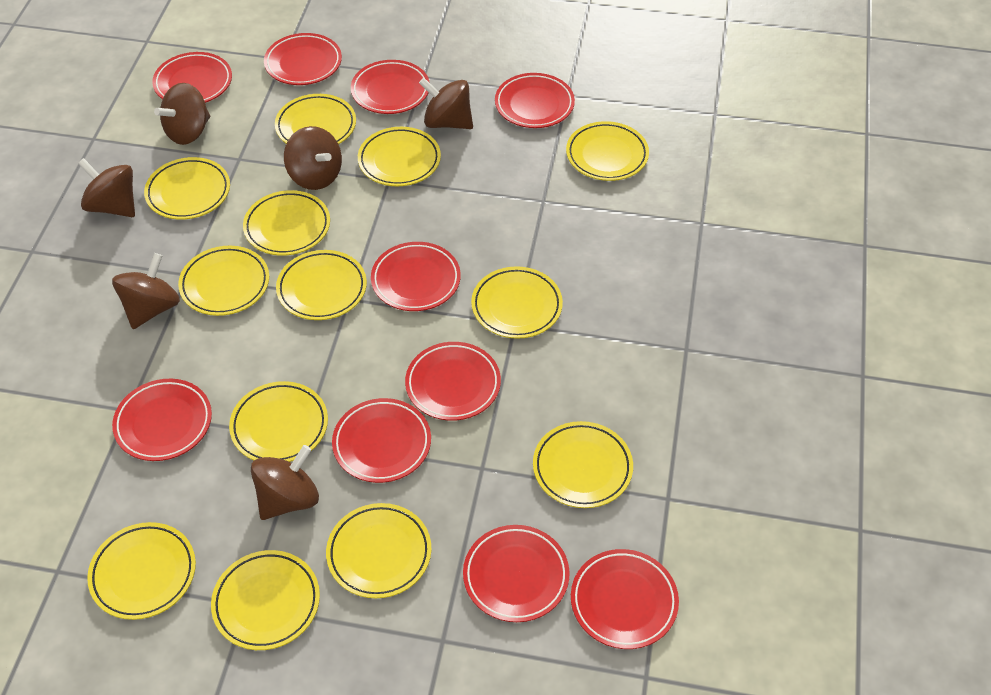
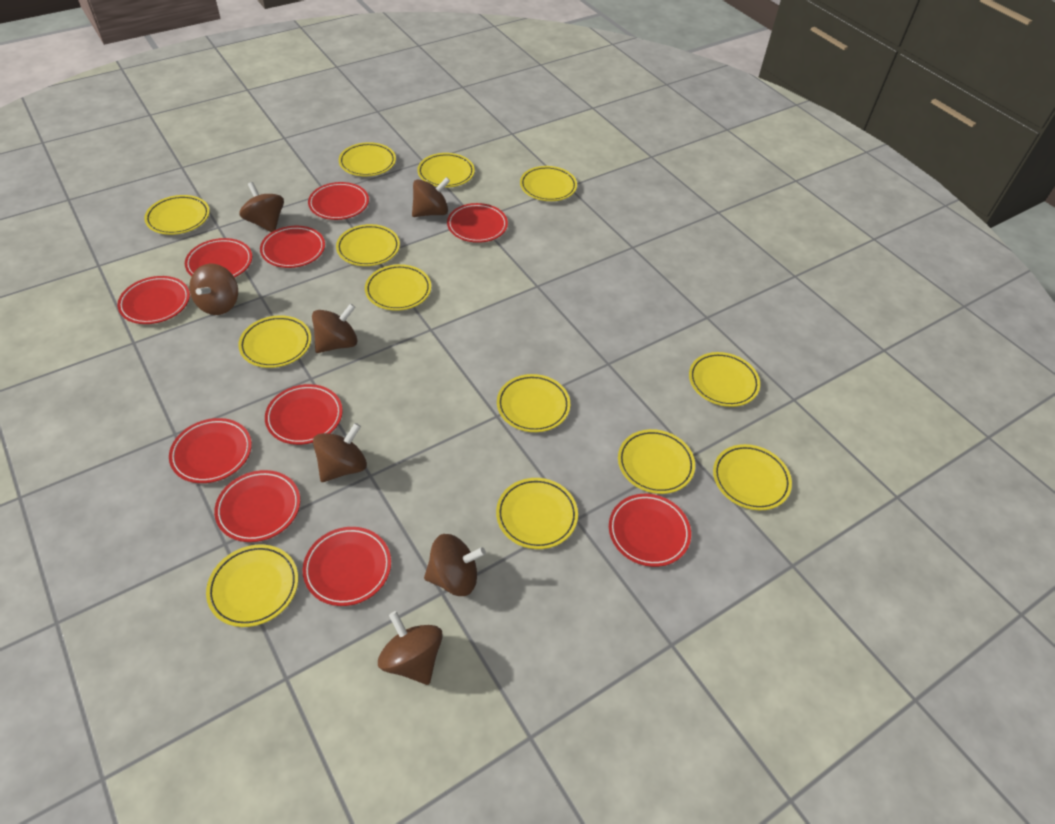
brown spinning top: 6 -> 7

